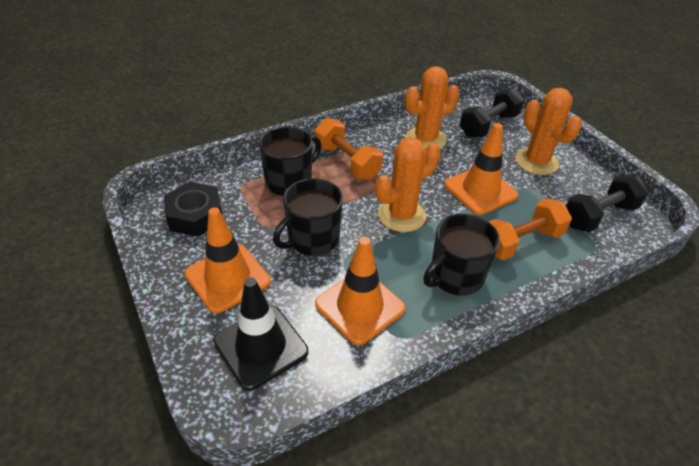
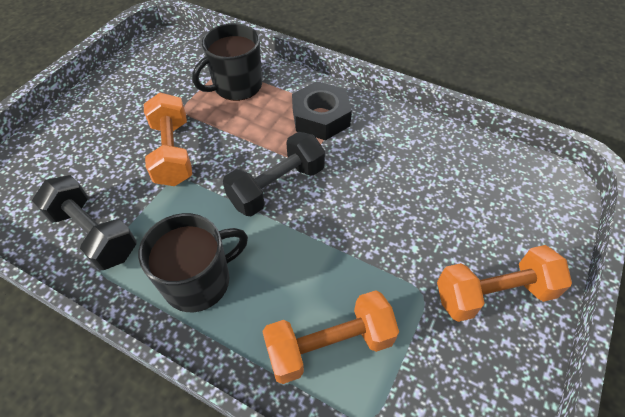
black mug: 3 -> 2
black traffic cone: 1 -> 0
orange cactus: 3 -> 0
orange dumbbell: 2 -> 3
orange traffic cone: 3 -> 0

